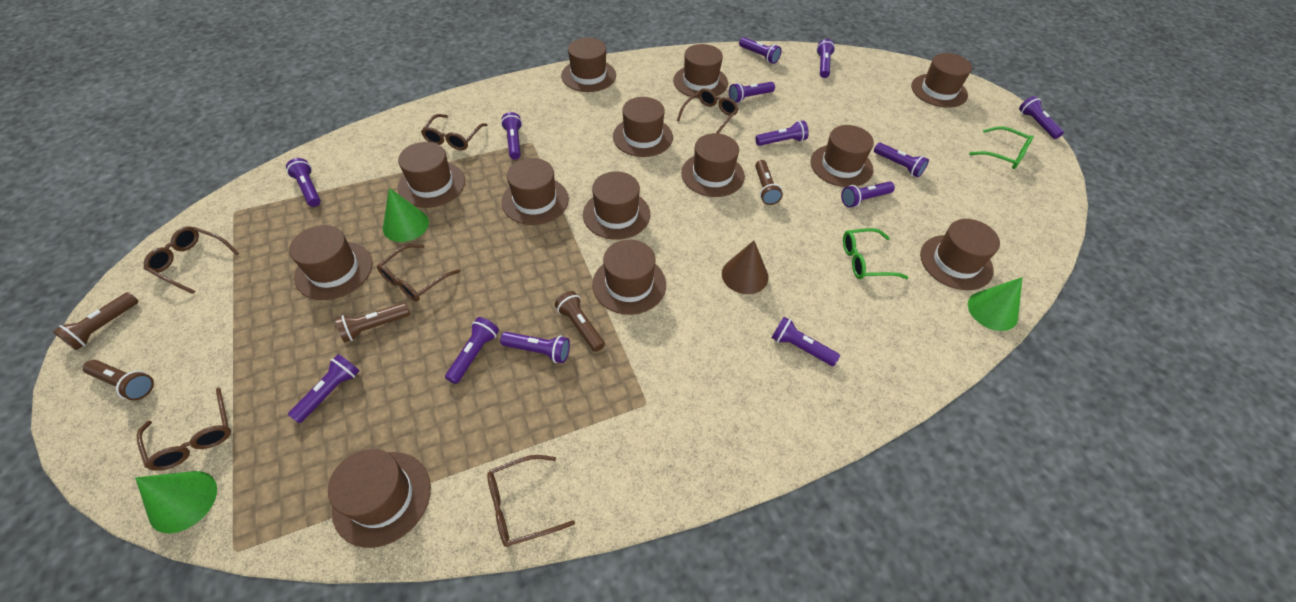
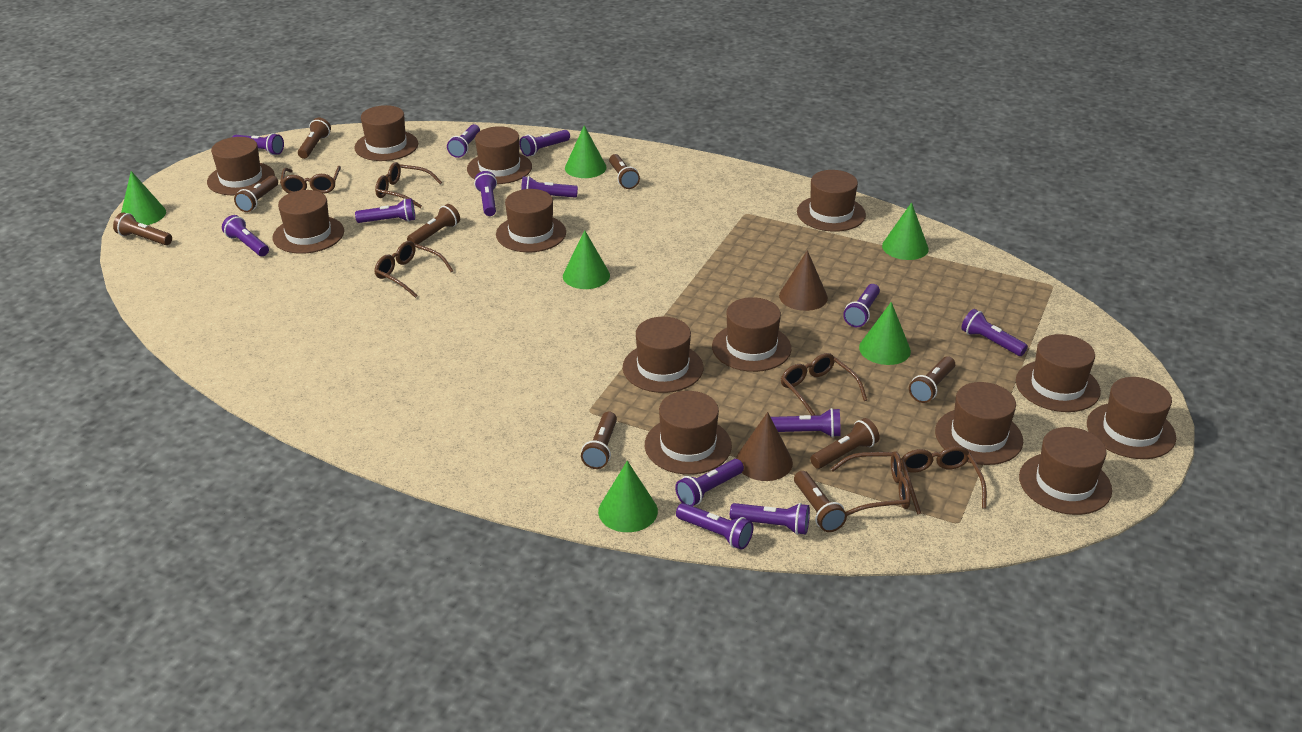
brown cone: 1 -> 2
brown flashlight: 5 -> 9
green cone: 3 -> 6
green glasses: 2 -> 0

